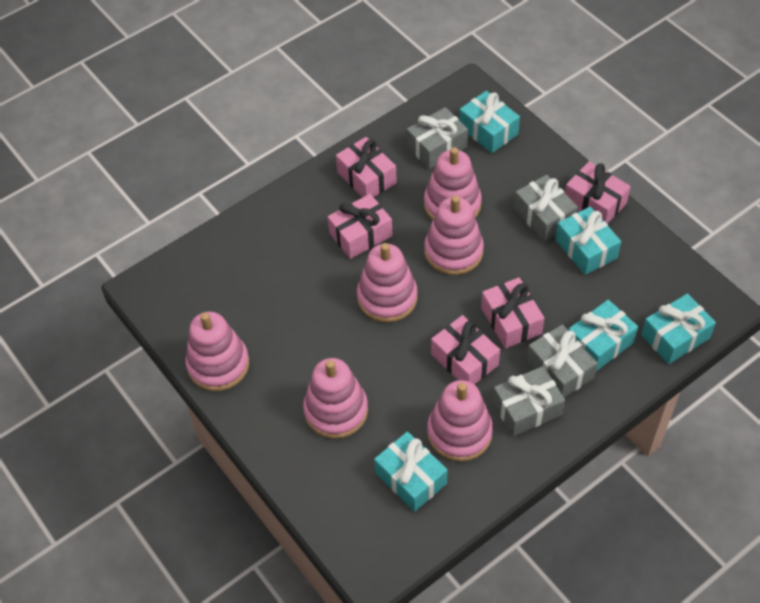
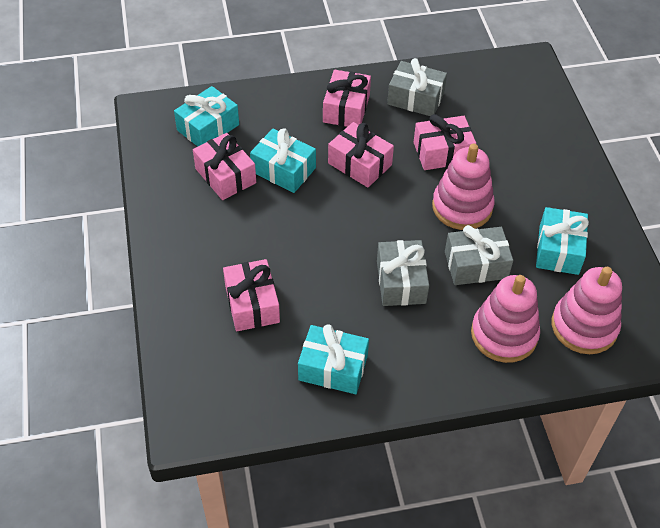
grey gift: 4 -> 3
pink stacking toy: 6 -> 3
turquoise gift: 5 -> 4

